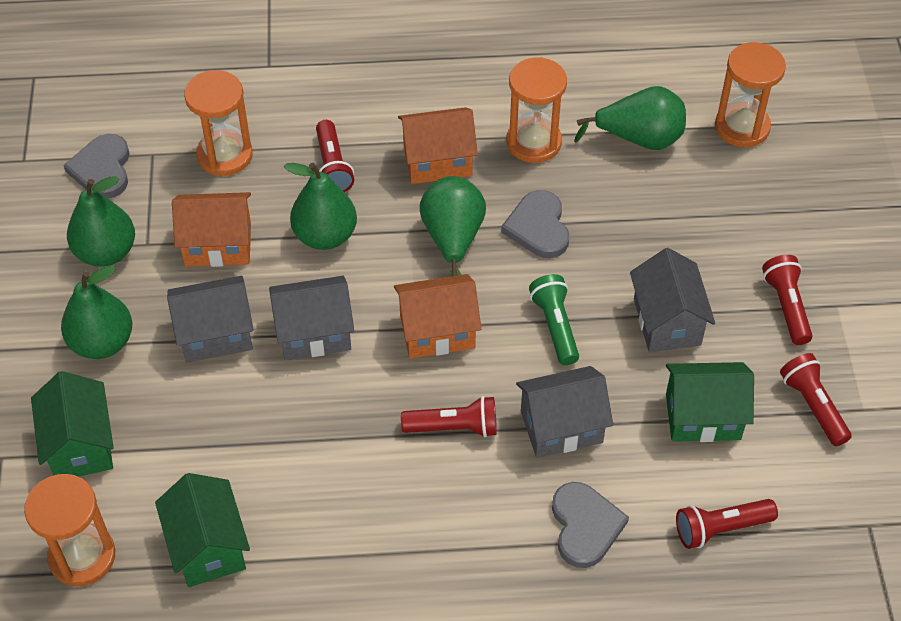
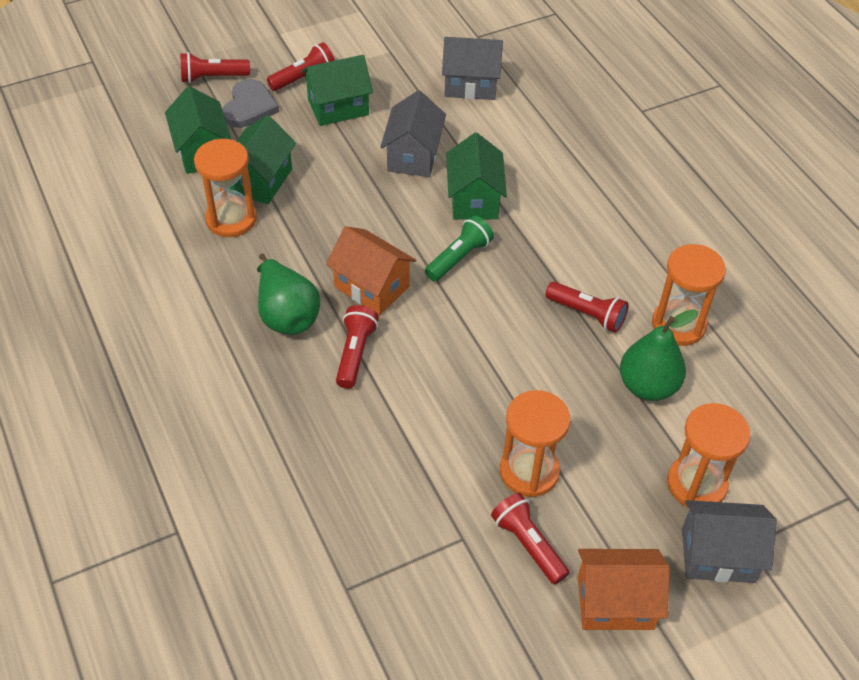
green house: 3 -> 4
green pear: 5 -> 2
grey heart: 3 -> 1
grey house: 4 -> 3
orange house: 3 -> 2

